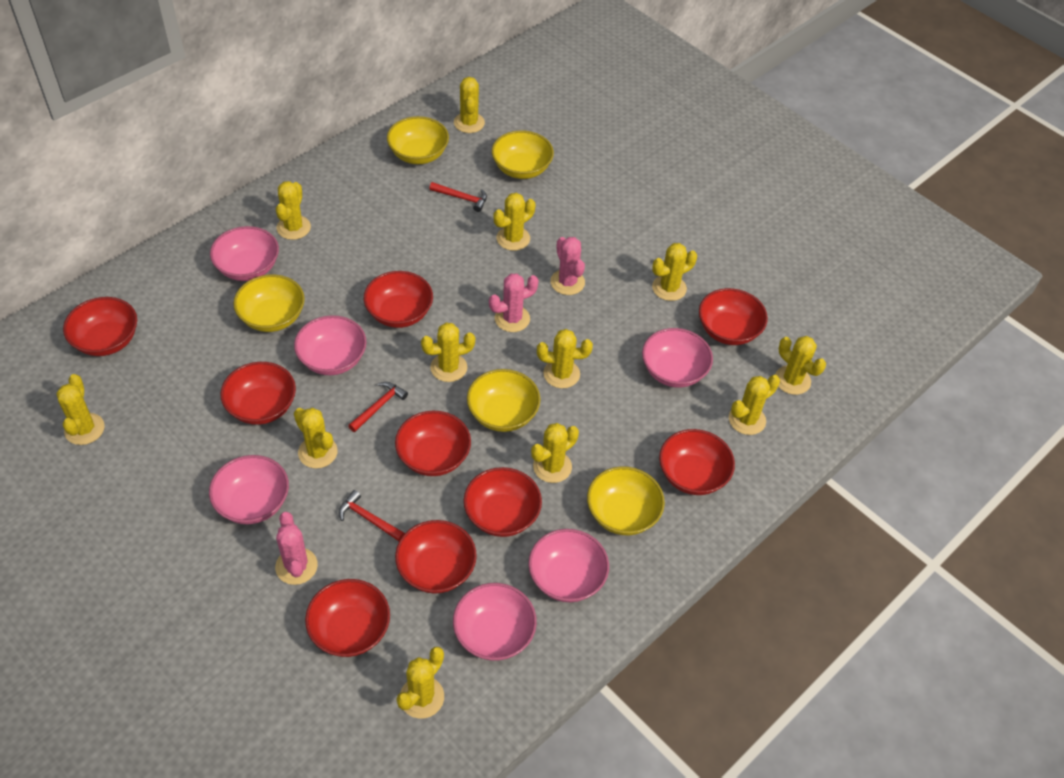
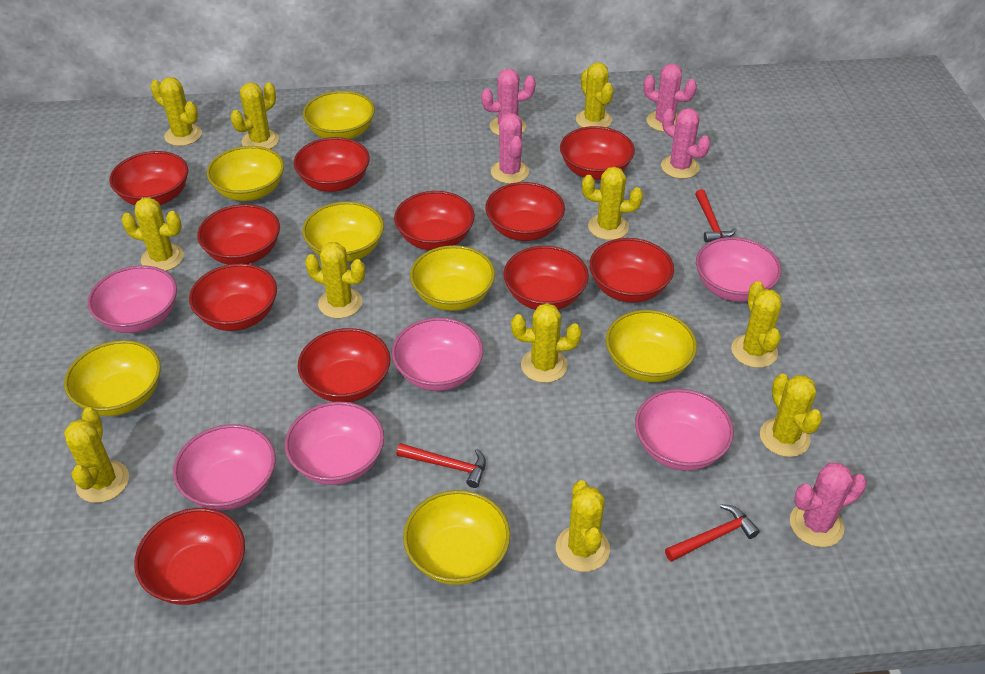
pink cactus: 3 -> 5
red bowl: 9 -> 11
yellow bowl: 5 -> 7
yellow cactus: 12 -> 11

